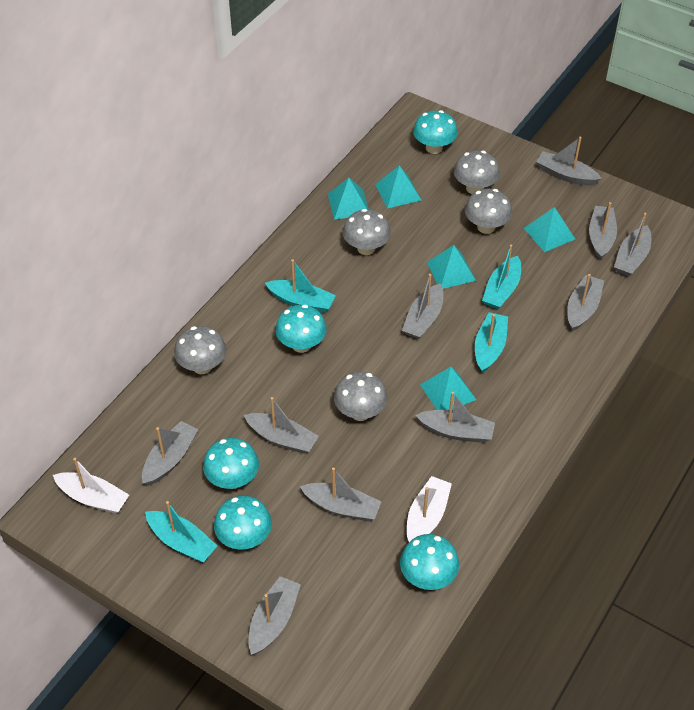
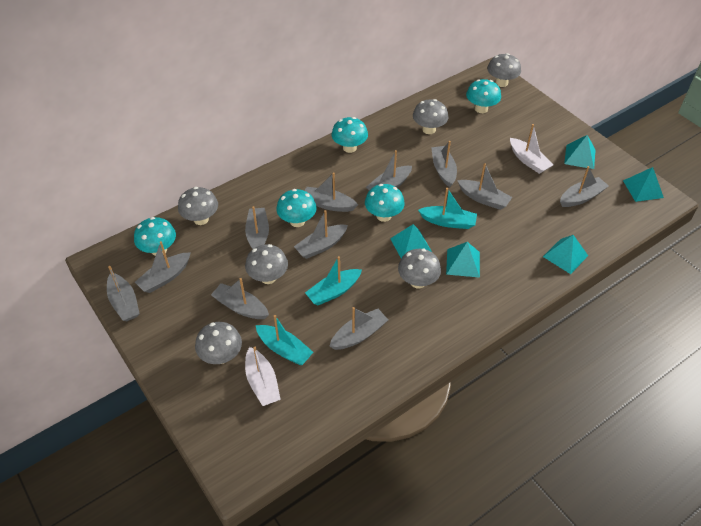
grey boat: 10 -> 11
grey mushroom: 5 -> 6
turquoise boat: 4 -> 3

